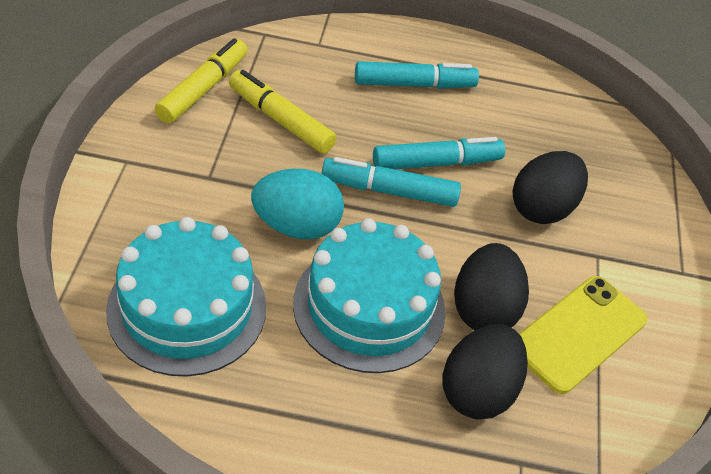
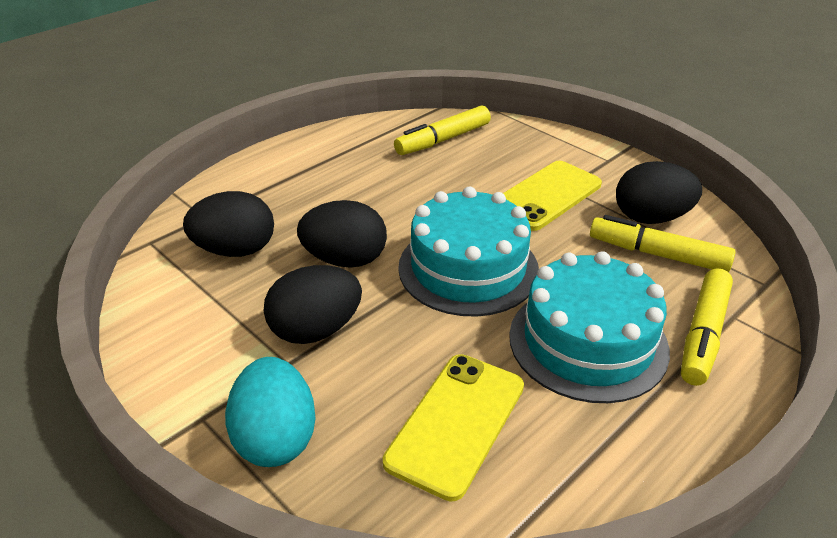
black egg: 3 -> 4
turquoise marker: 3 -> 0
yellow marker: 2 -> 3
yellow phone: 1 -> 2

